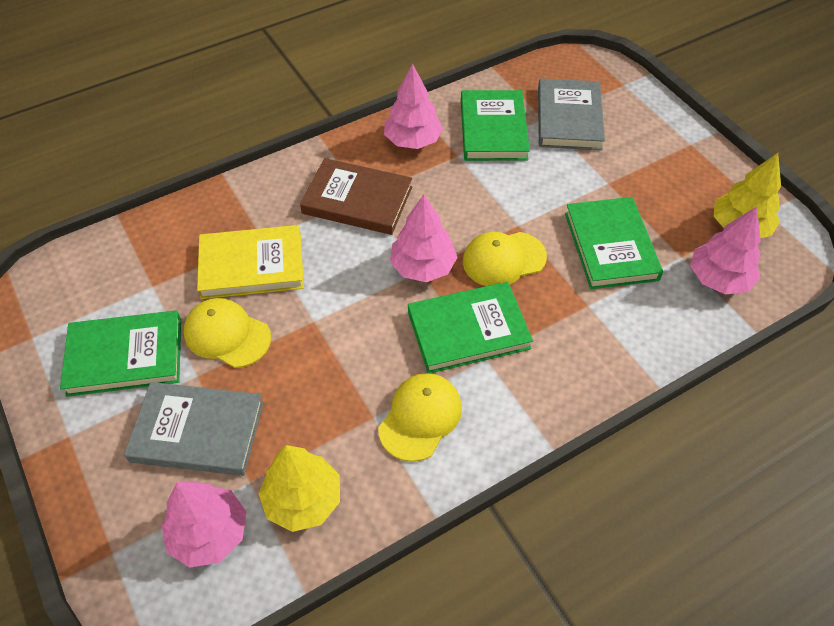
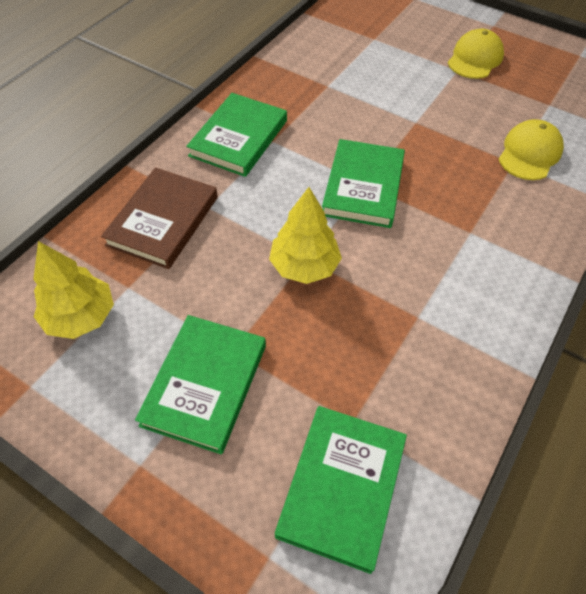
grey book: 2 -> 0
pink tree: 4 -> 0
yellow book: 1 -> 0
yellow cap: 3 -> 2

